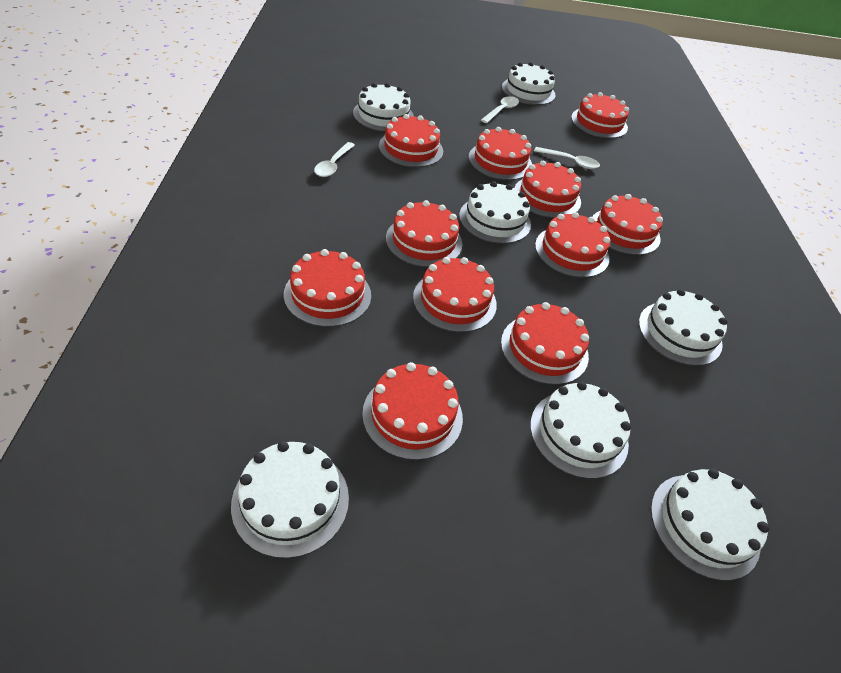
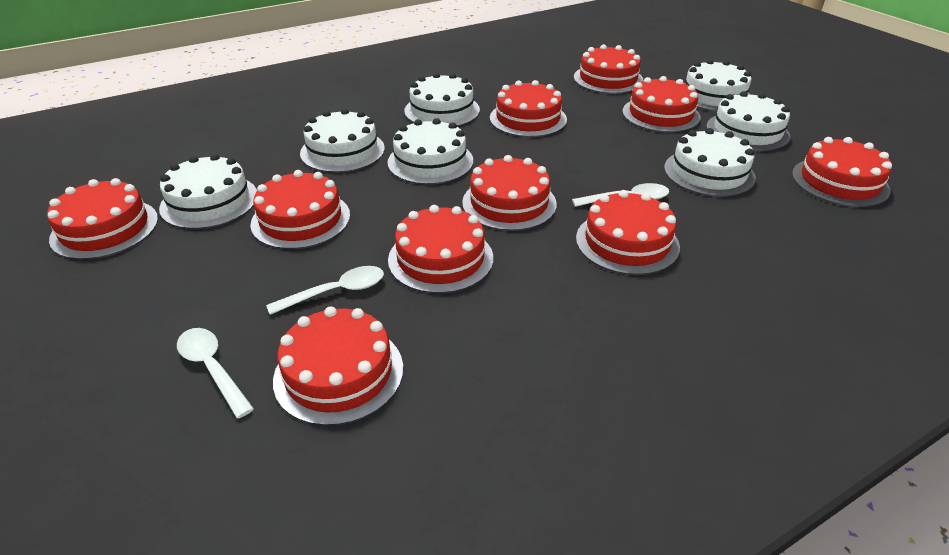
red cake: 11 -> 10

